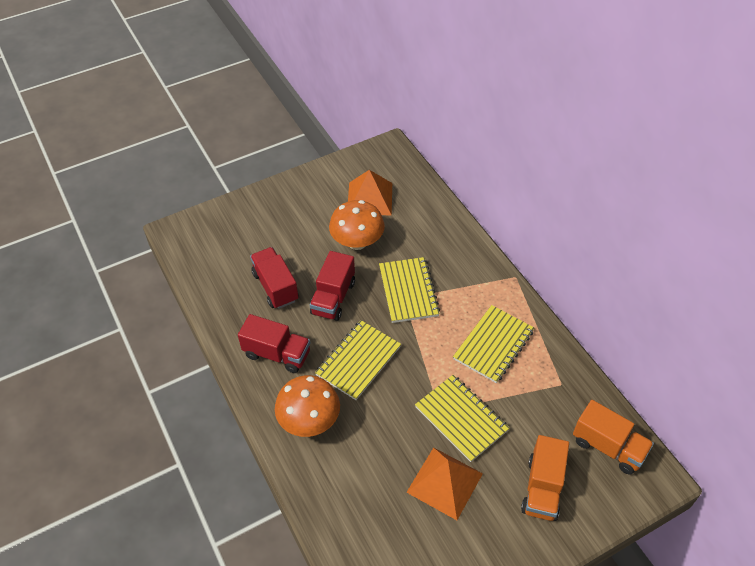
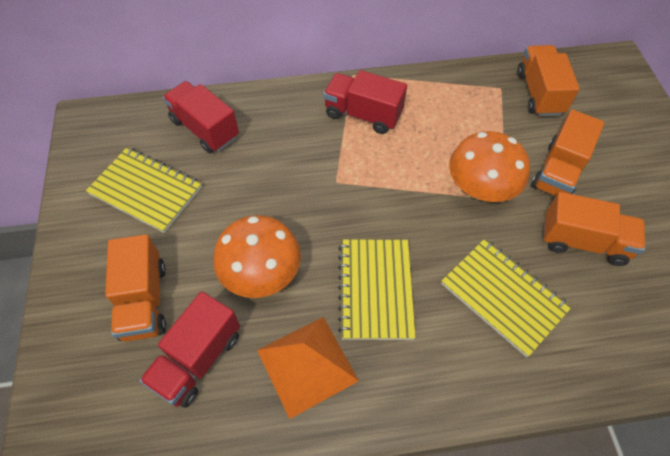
orange pyramid: 2 -> 1
orange truck: 2 -> 4
yellow notebook: 4 -> 3

